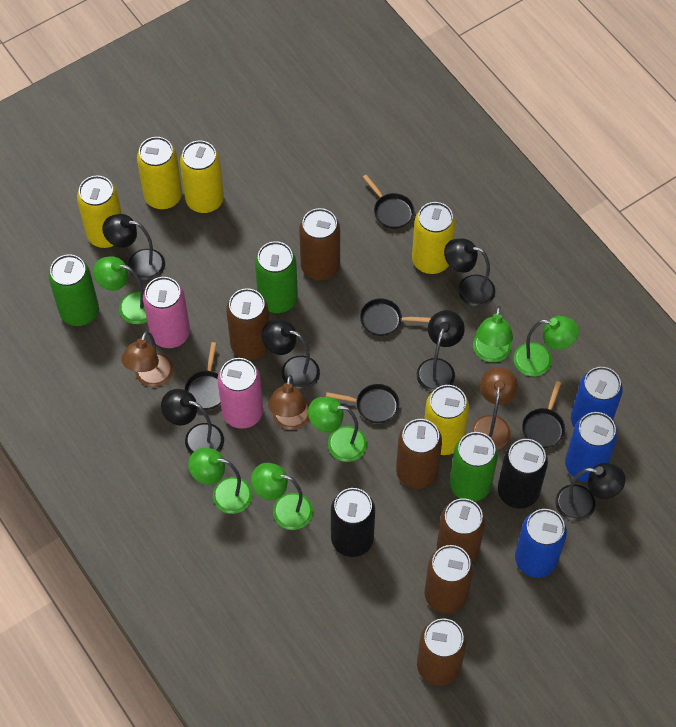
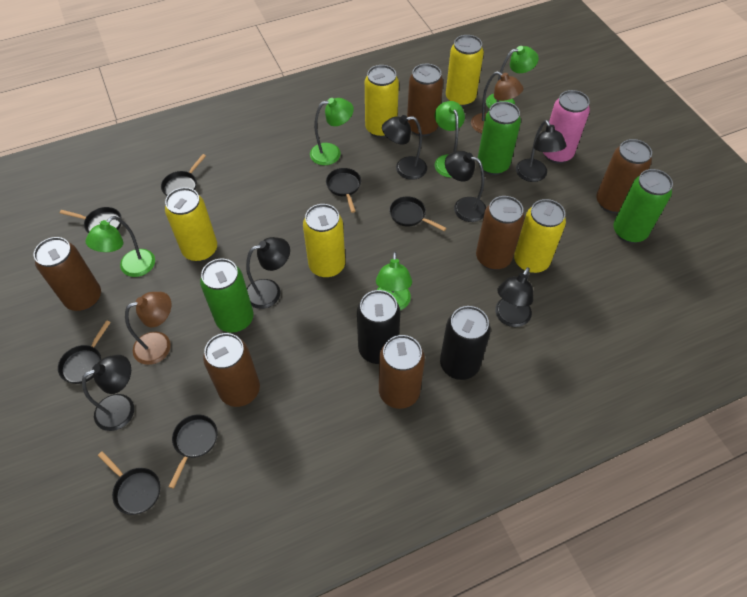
black pan: 5 -> 7
blue can: 3 -> 0
brown lamp: 3 -> 2
green lamp: 6 -> 5
pink can: 2 -> 1

